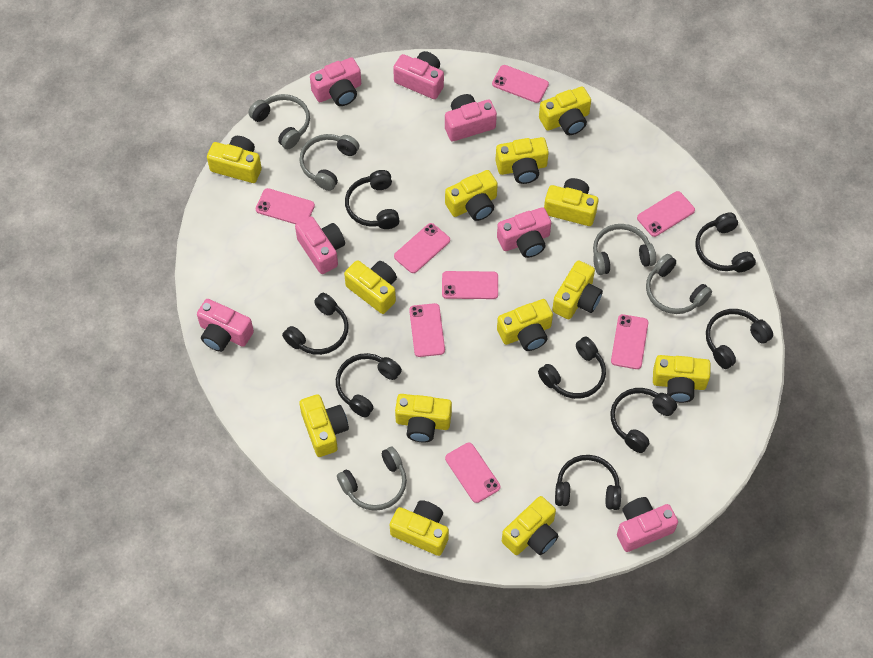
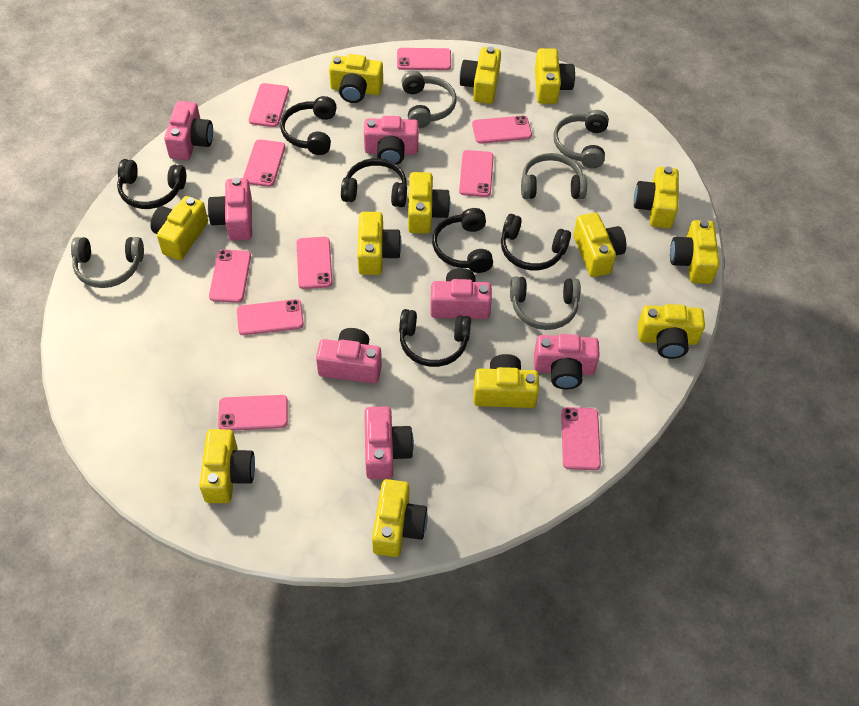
black headphones: 8 -> 6
pink phone: 8 -> 10

